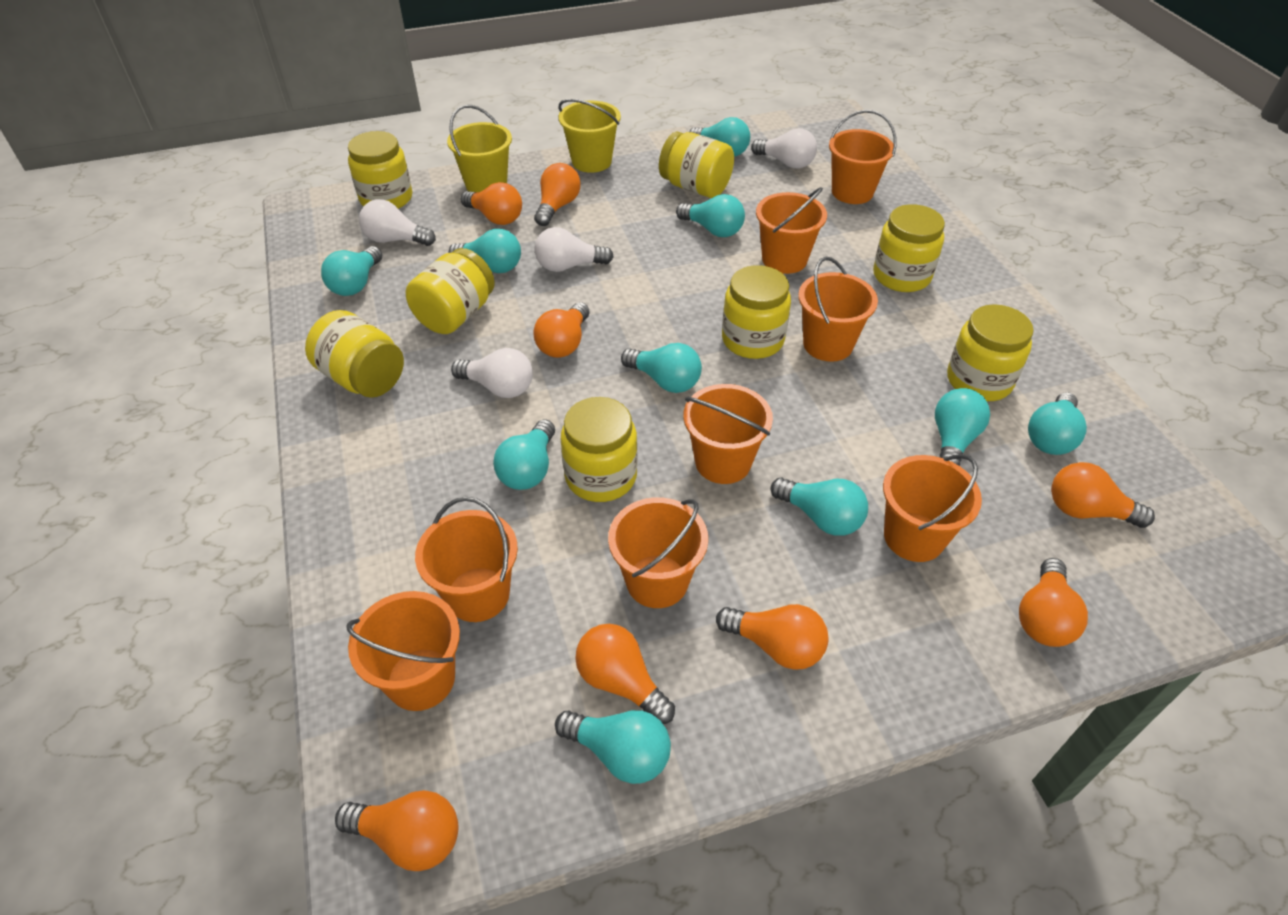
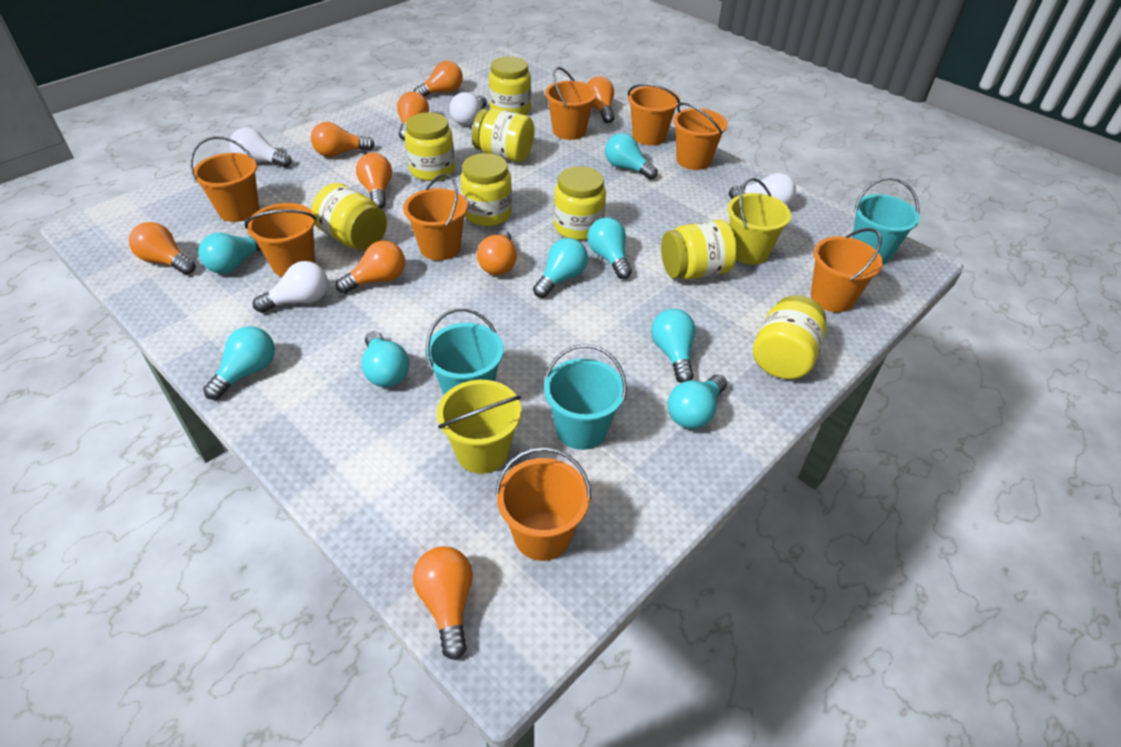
orange light bulb: 8 -> 9
turquoise bucket: 0 -> 3
turquoise light bulb: 10 -> 8

